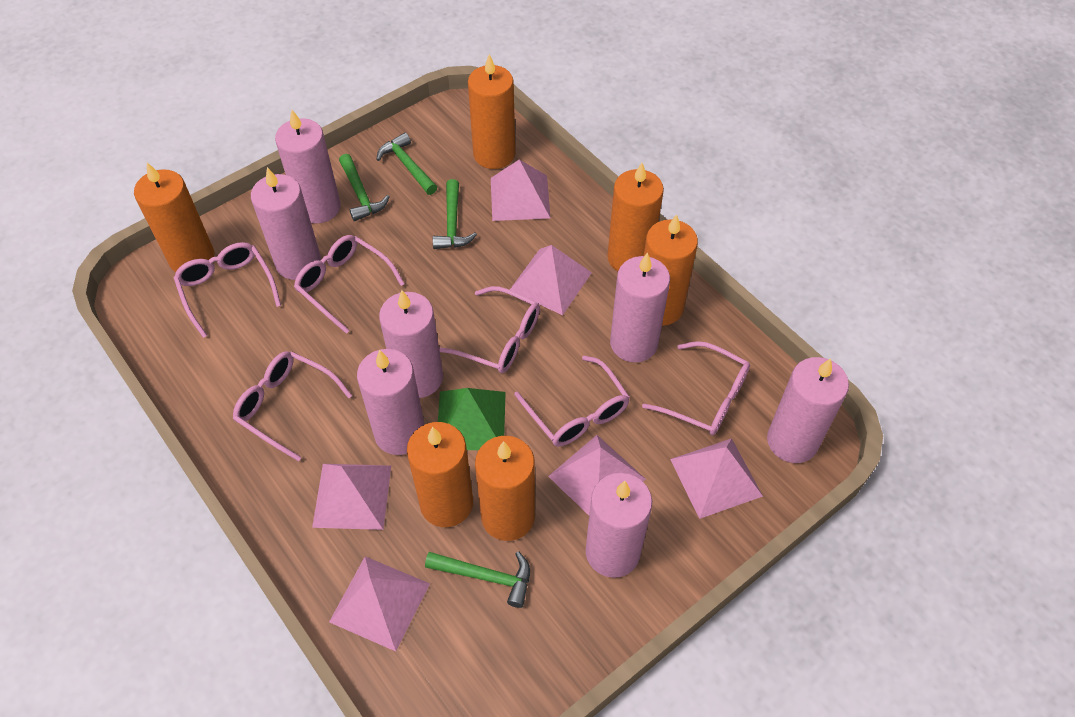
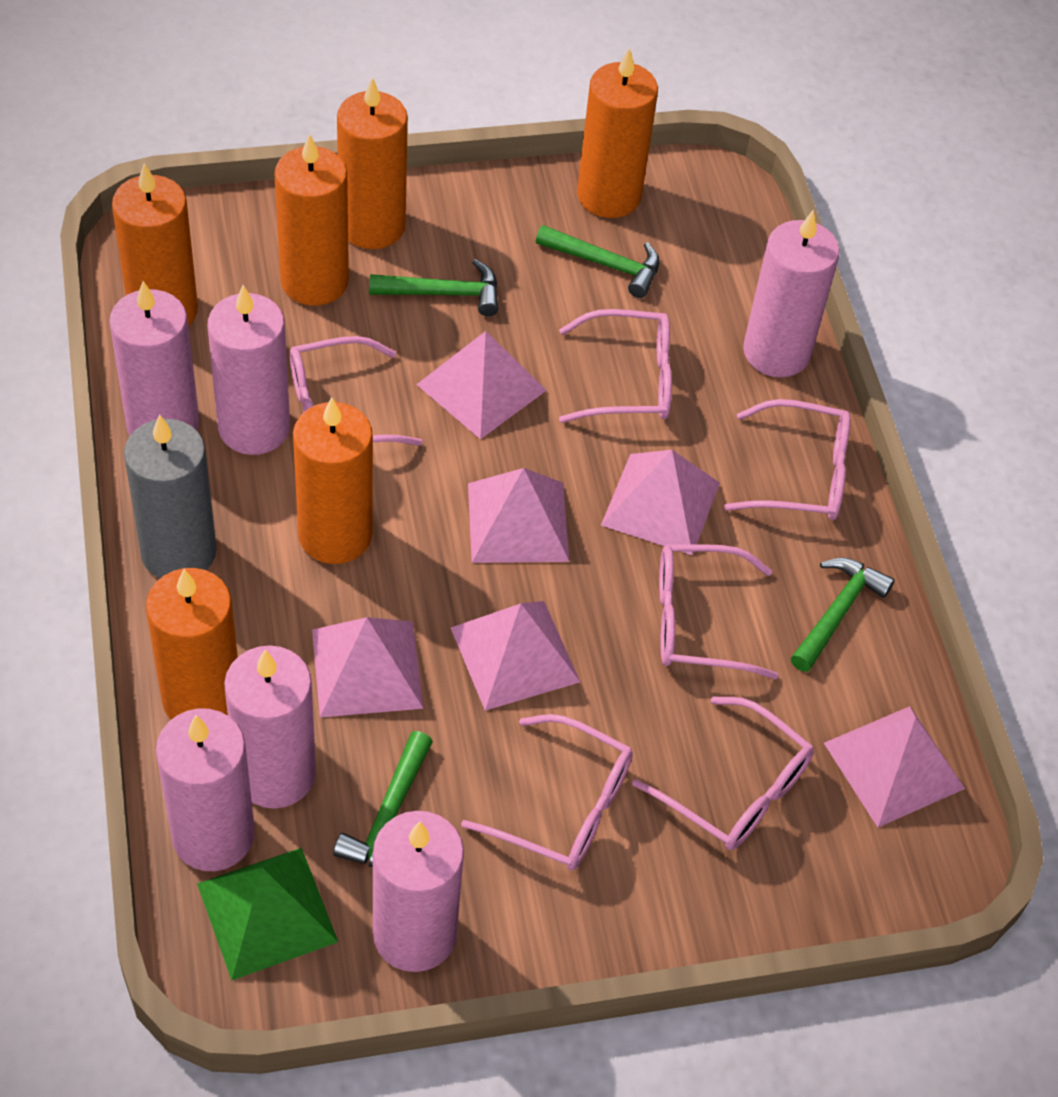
grey candle: 0 -> 1
pink candle: 7 -> 6

